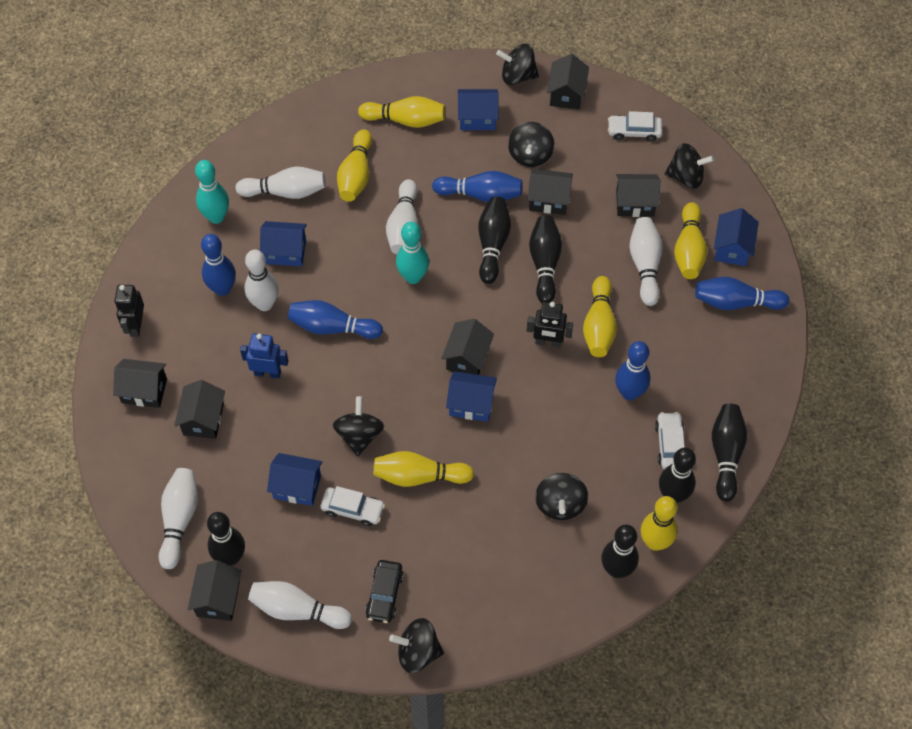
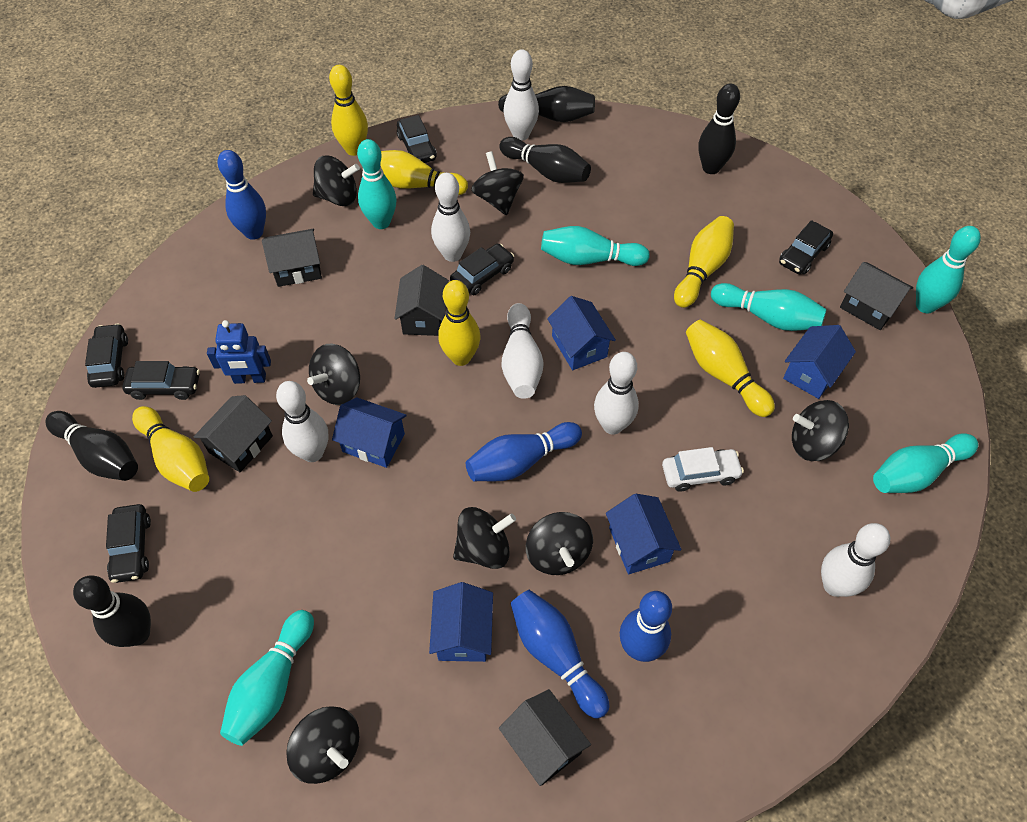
black bowling pin: 6 -> 5
black car: 1 -> 6
black house: 7 -> 5
black robot: 2 -> 0
black spinning top: 6 -> 7
blue bowling pin: 5 -> 4
turquoise bowling pin: 2 -> 6
white car: 3 -> 1

